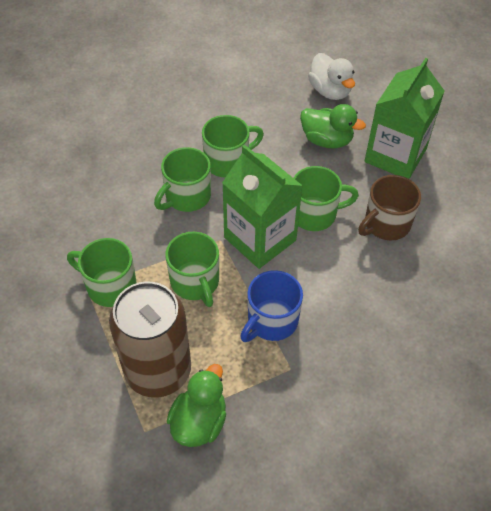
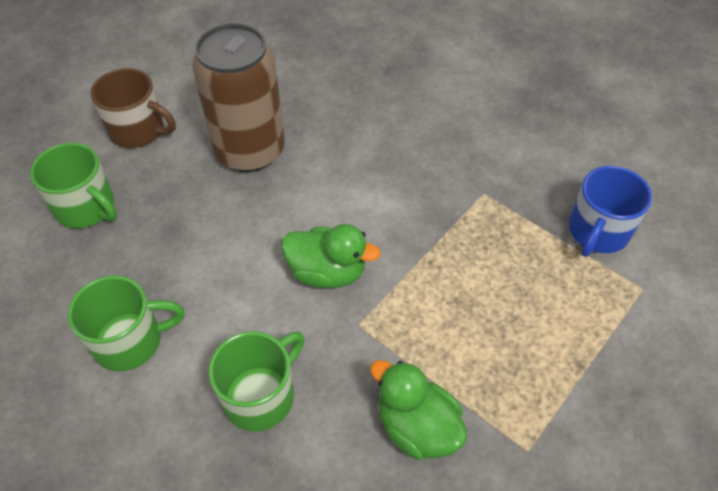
green carton: 2 -> 0
green mug: 5 -> 3
white duck: 1 -> 0

